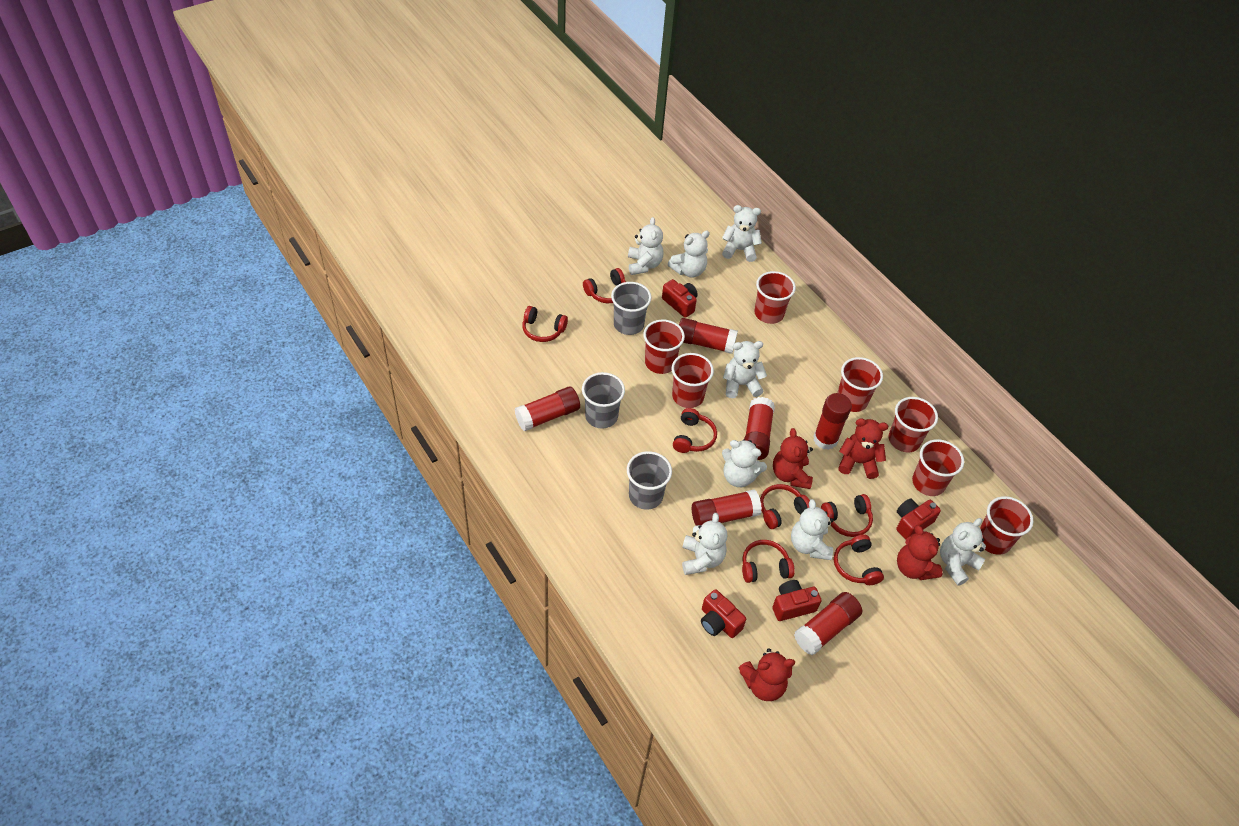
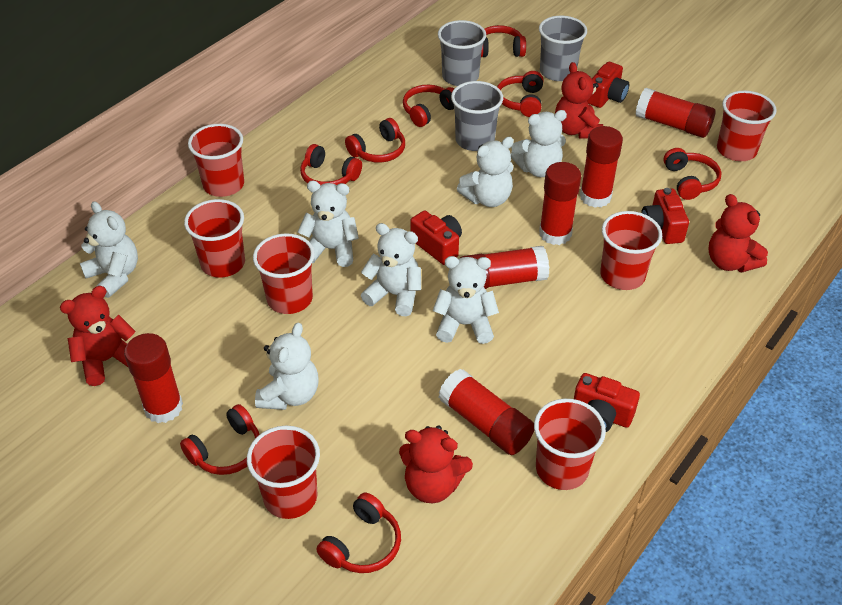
red headphones: 7 -> 8
white teddy bear: 8 -> 7

